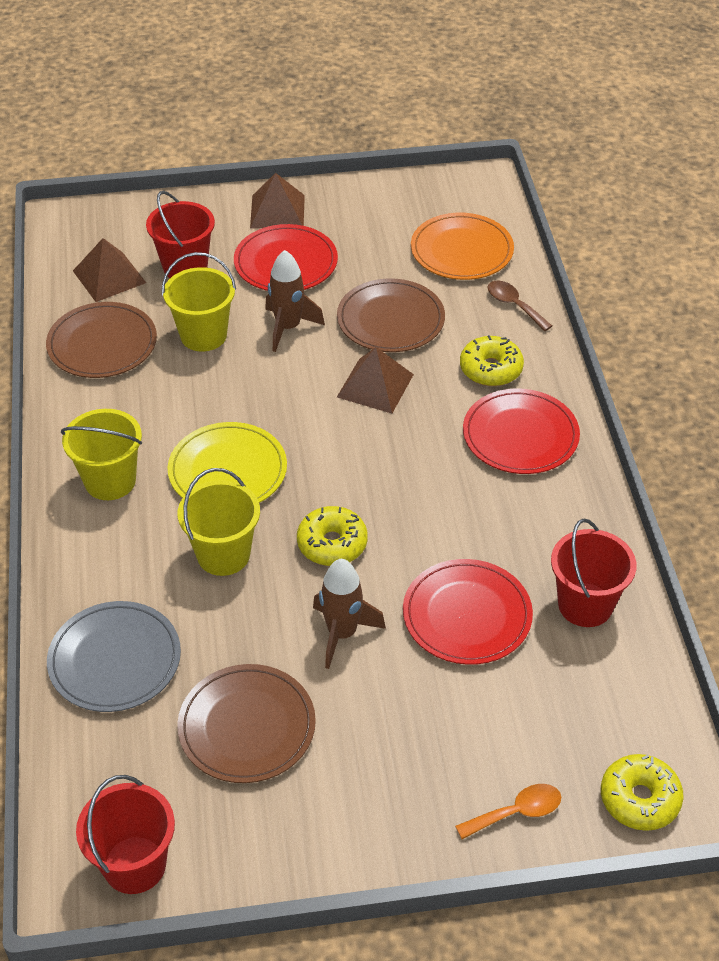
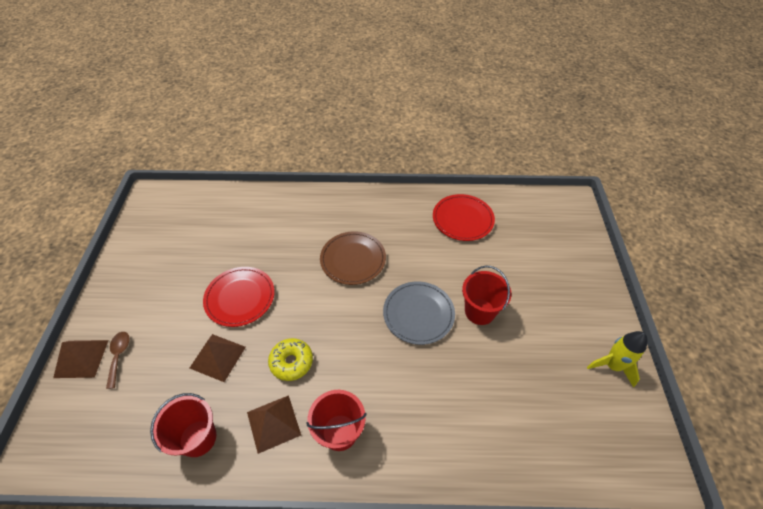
brown plate: 3 -> 1
brown rocket: 2 -> 0
orange plate: 1 -> 0
orange spoon: 1 -> 0
red plate: 3 -> 2
yellow bucket: 3 -> 0
yellow donut: 3 -> 1
yellow plate: 1 -> 0
yellow rocket: 0 -> 1

